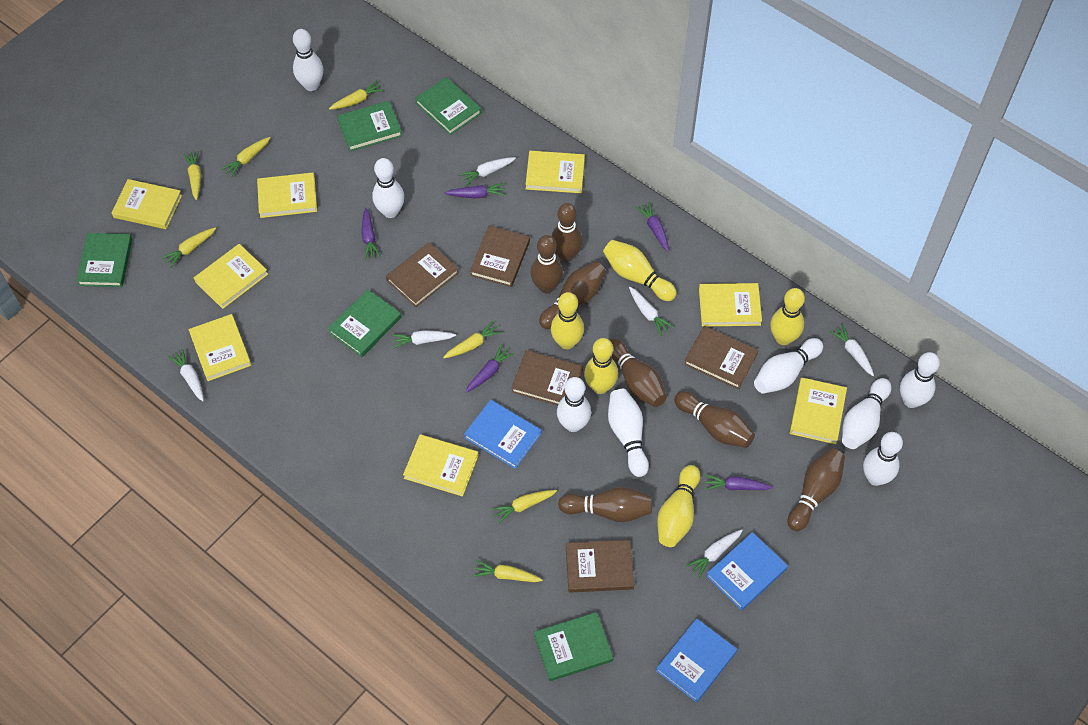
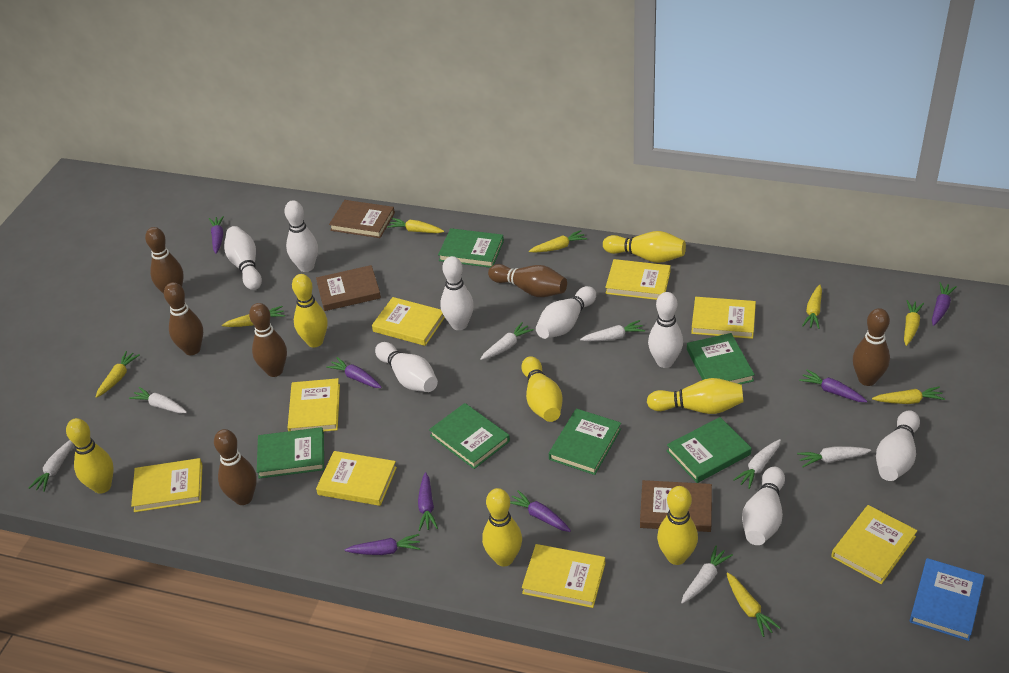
blue book: 3 -> 1
brown book: 5 -> 3
brown bowling pin: 7 -> 6
green book: 5 -> 6
purple carrot: 5 -> 7
white carrot: 6 -> 7
yellow bowling pin: 5 -> 7
yellow carrot: 7 -> 8

